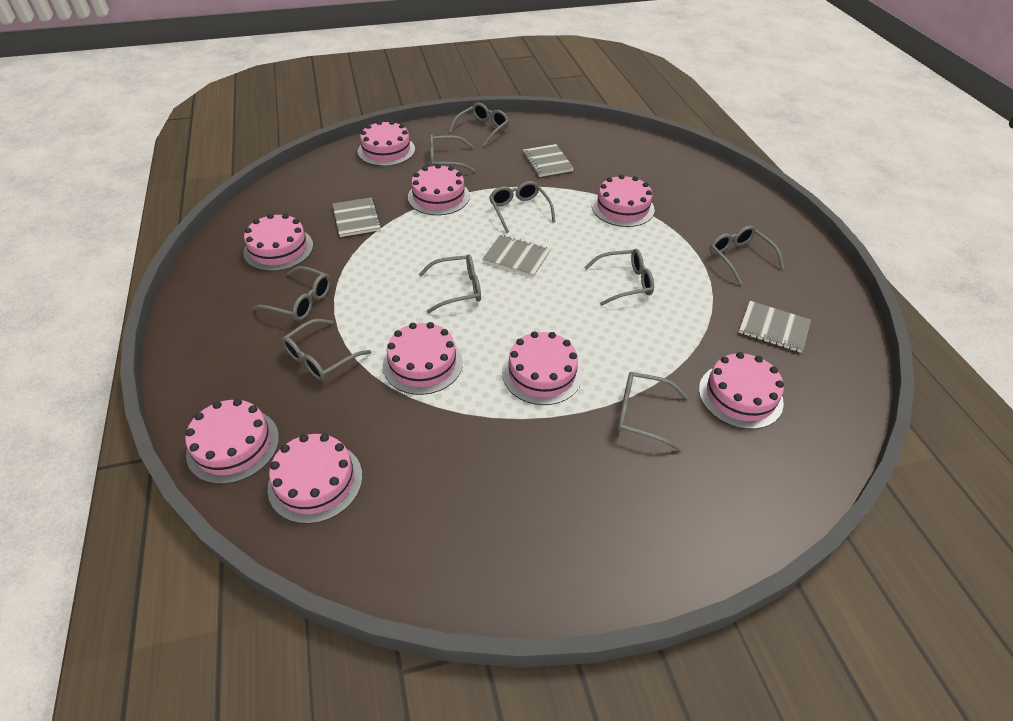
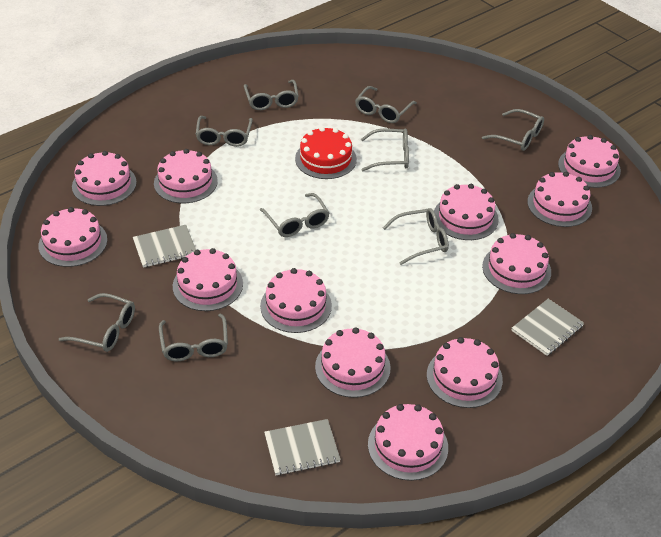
grey notebook: 4 -> 3
pink cake: 9 -> 12
red cake: 0 -> 1

